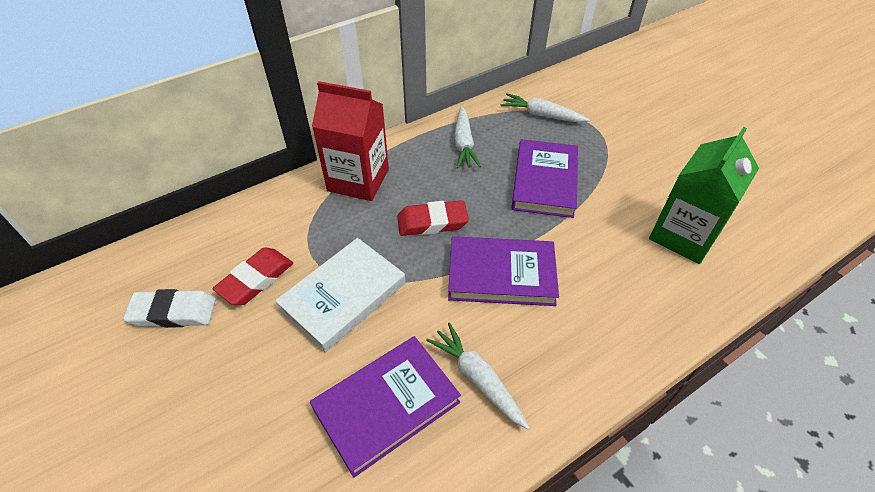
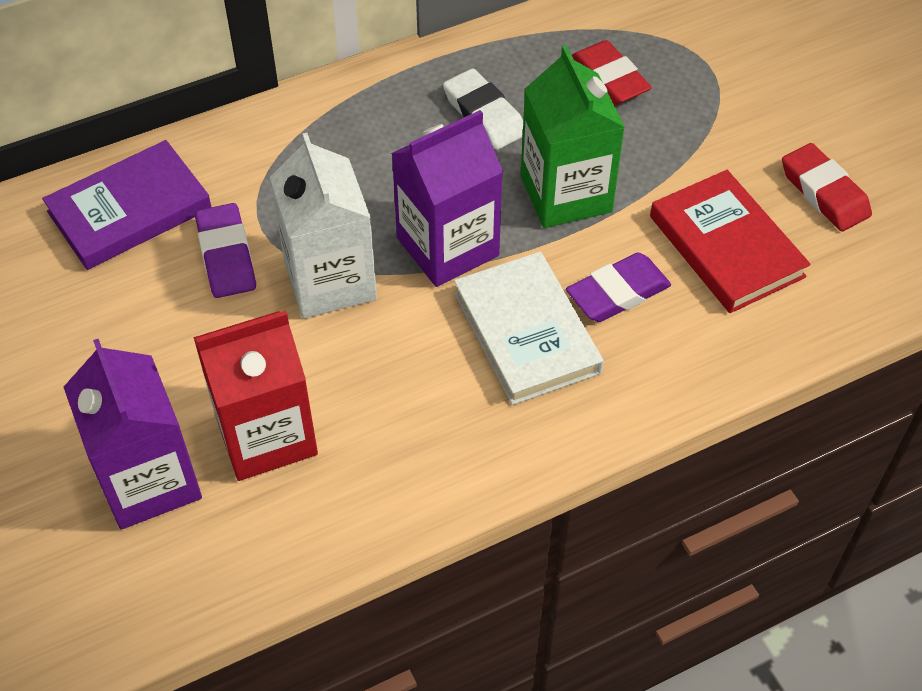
purple book: 3 -> 1
purple carton: 0 -> 2
purple eraser: 0 -> 2
red book: 0 -> 1
white carrot: 3 -> 0
white carton: 0 -> 1

